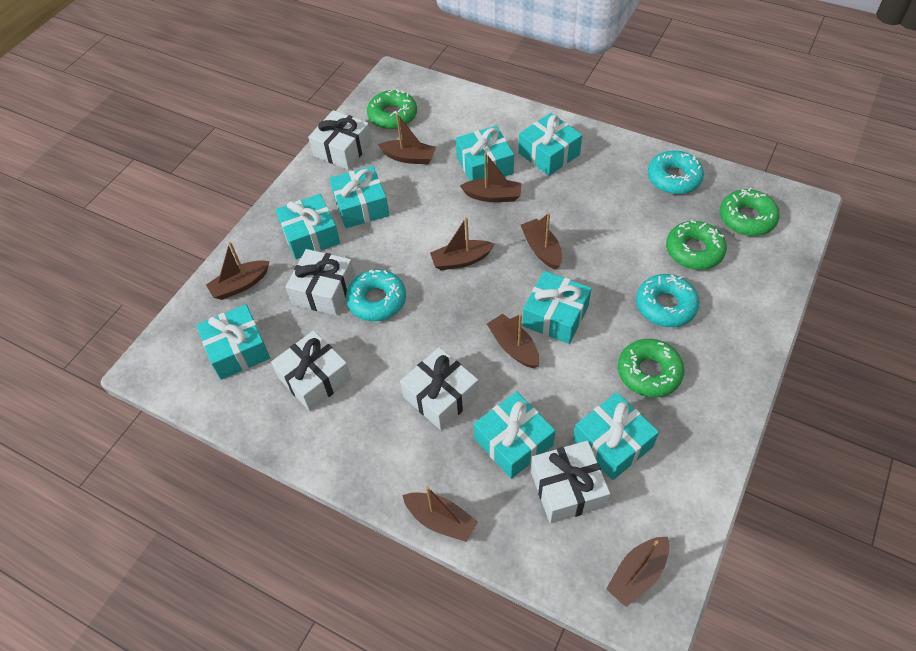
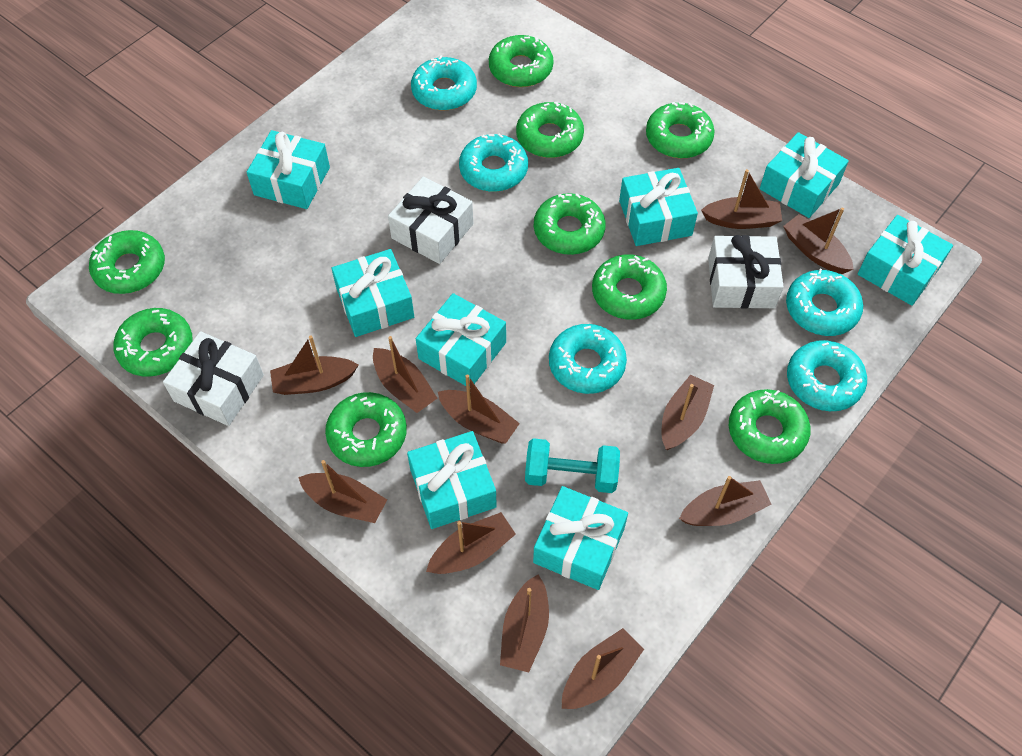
brown boat: 8 -> 11
green donut: 4 -> 9
turquoise donut: 3 -> 5
turquoise dumbbell: 0 -> 1
white gift: 5 -> 3

